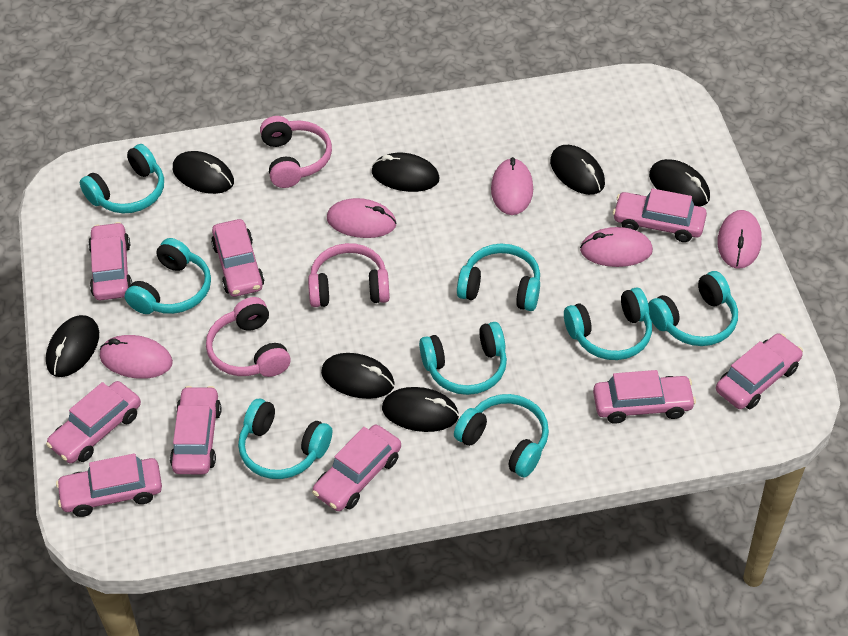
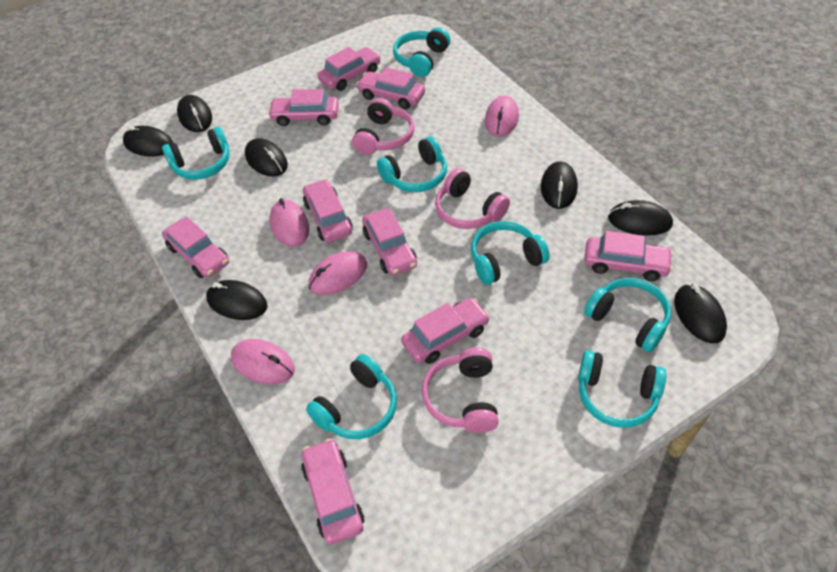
pink mouse: 5 -> 4
turquoise headphones: 8 -> 7

